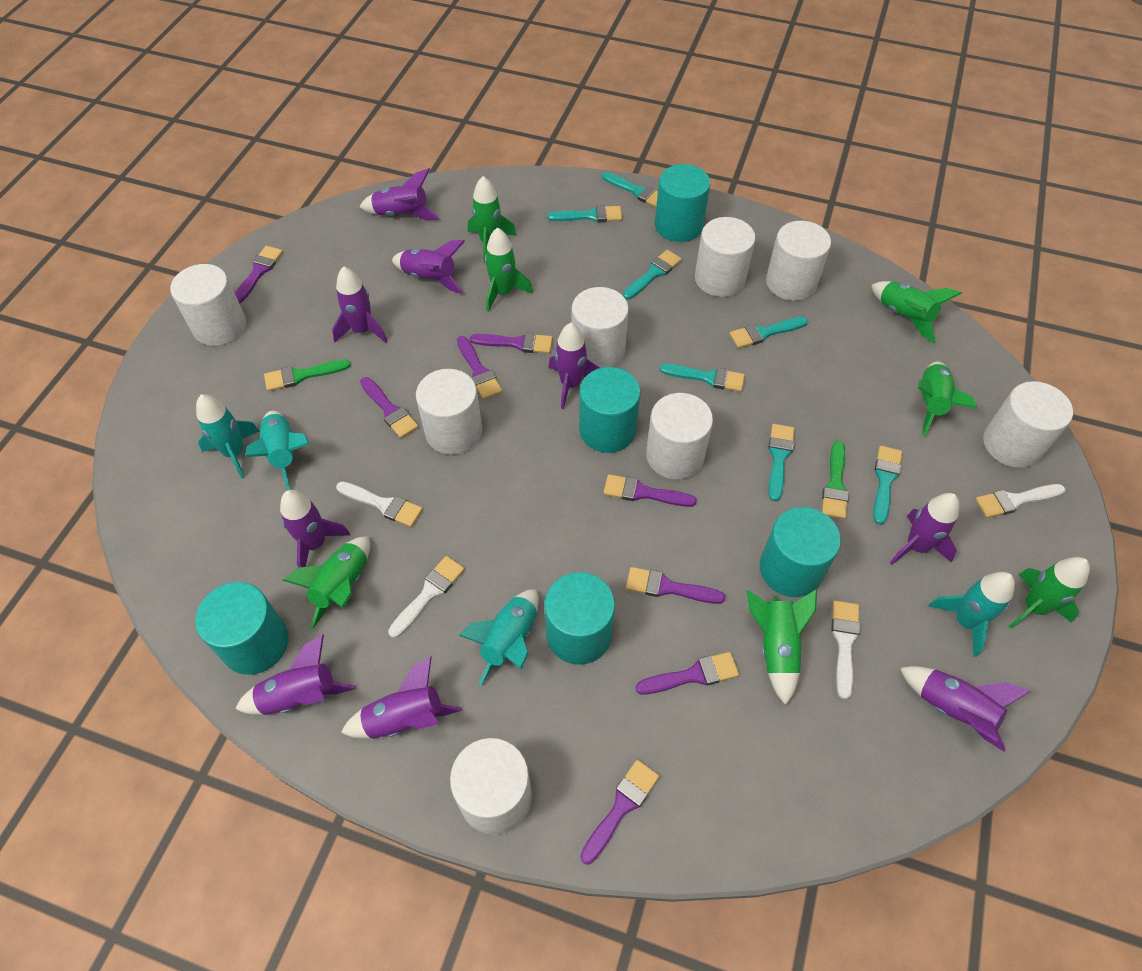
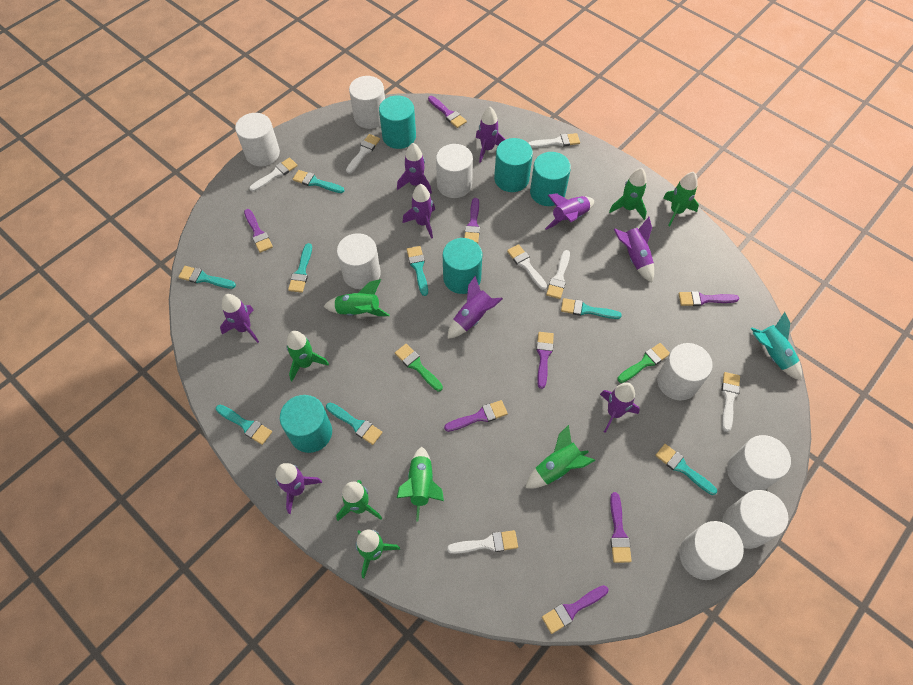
green rocket: 7 -> 8
turquoise brush: 7 -> 8
turquoise rocket: 4 -> 1
white brush: 4 -> 7

